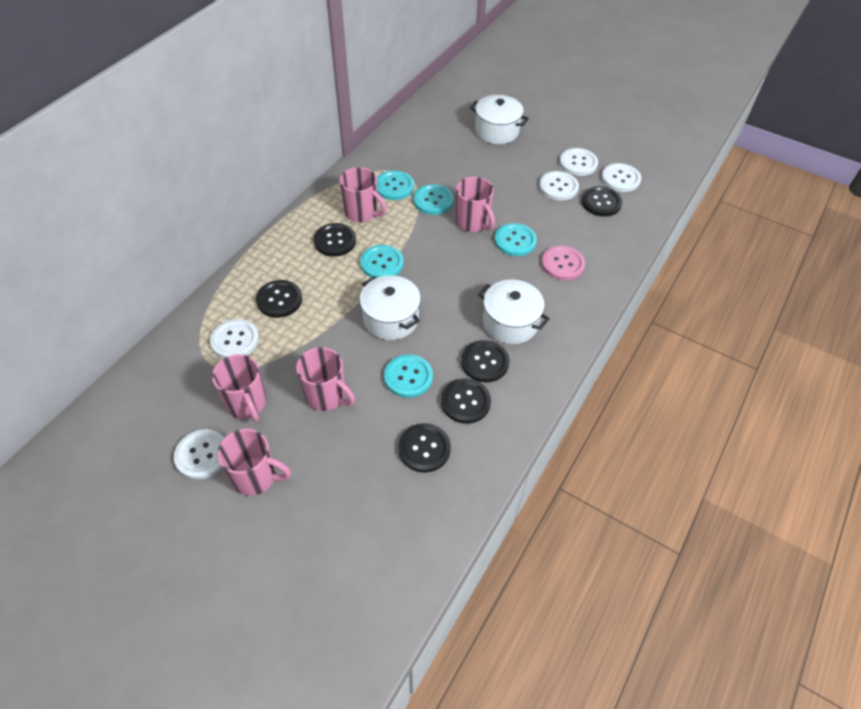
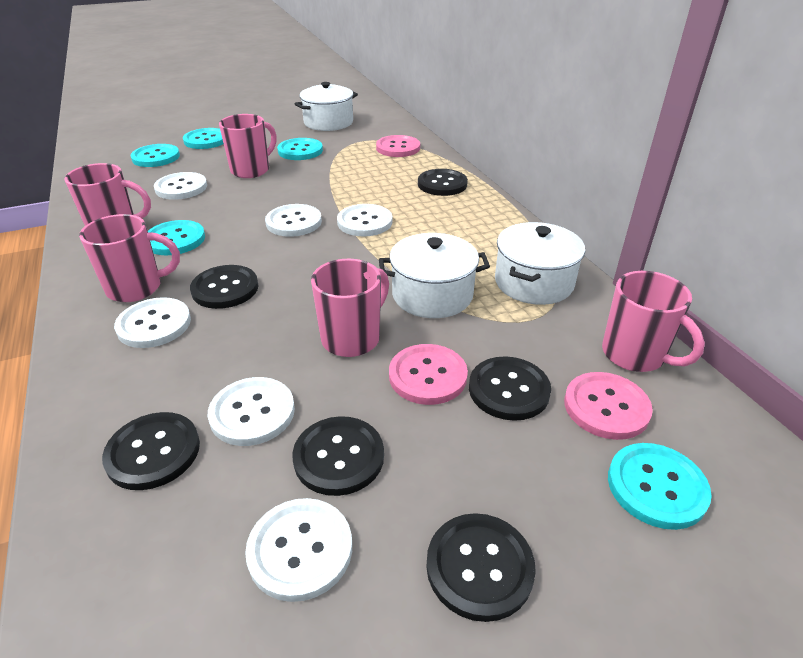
pink button: 1 -> 3
white button: 5 -> 6

